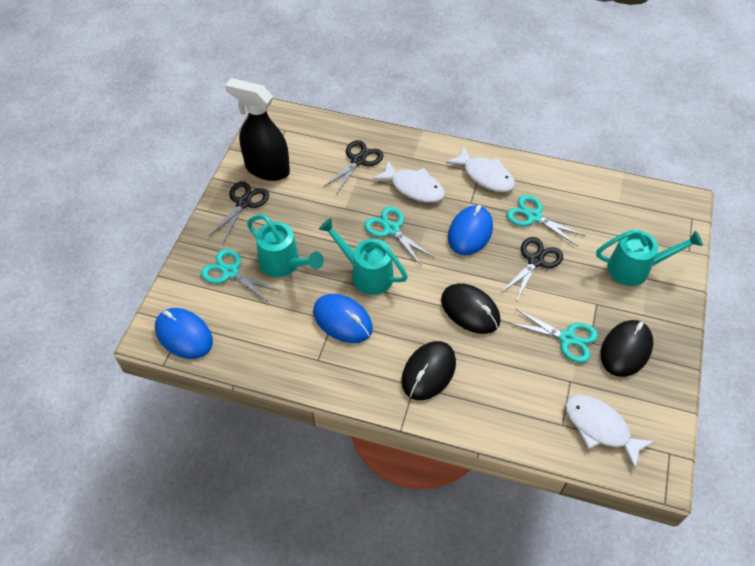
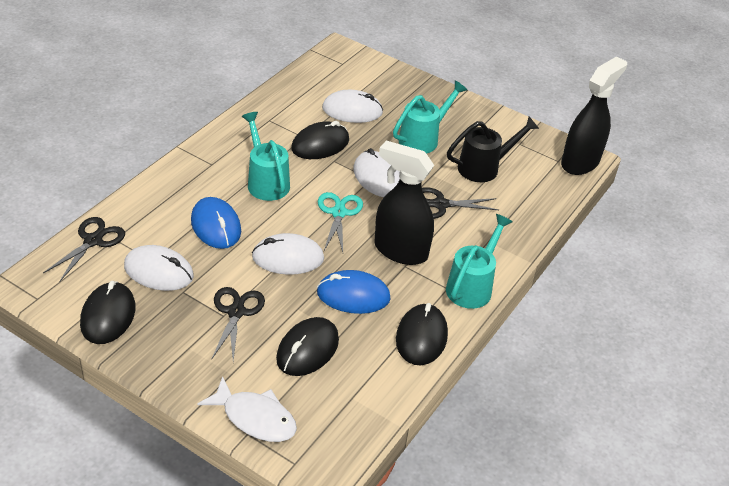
black mouse: 3 -> 4
black spray bottle: 1 -> 2
black watering can: 0 -> 1
blue mouse: 3 -> 2
turquoise scissors: 4 -> 1
white fish: 3 -> 1
white mouse: 0 -> 4

